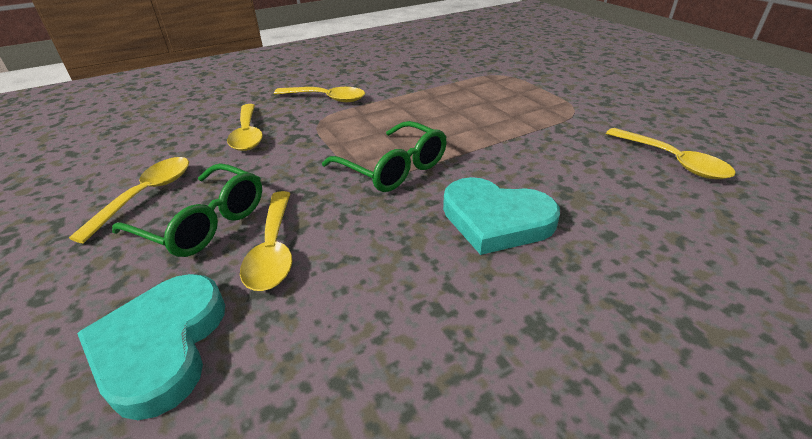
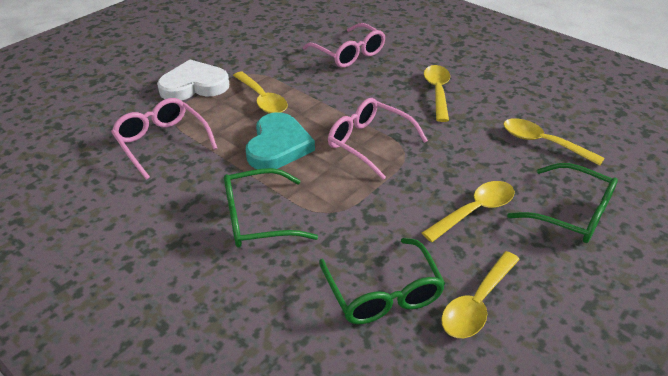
green glasses: 2 -> 3
pink glasses: 0 -> 3
turquoise heart: 2 -> 1
white heart: 0 -> 1

